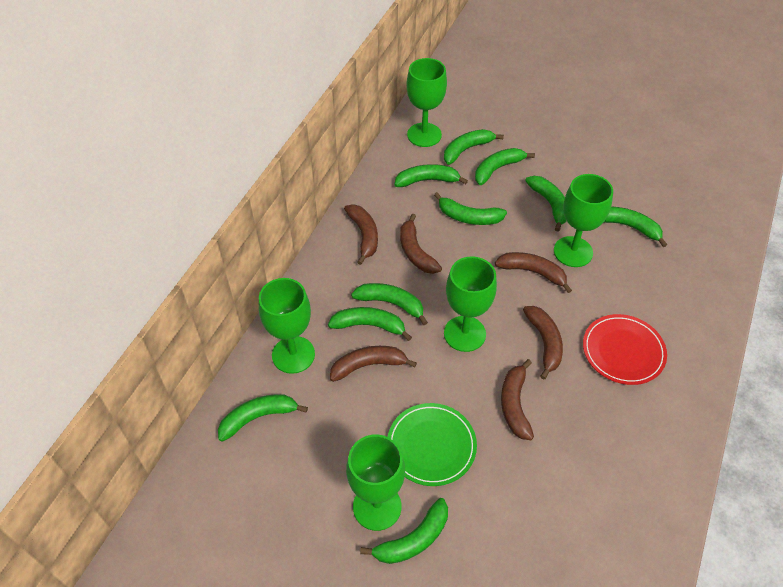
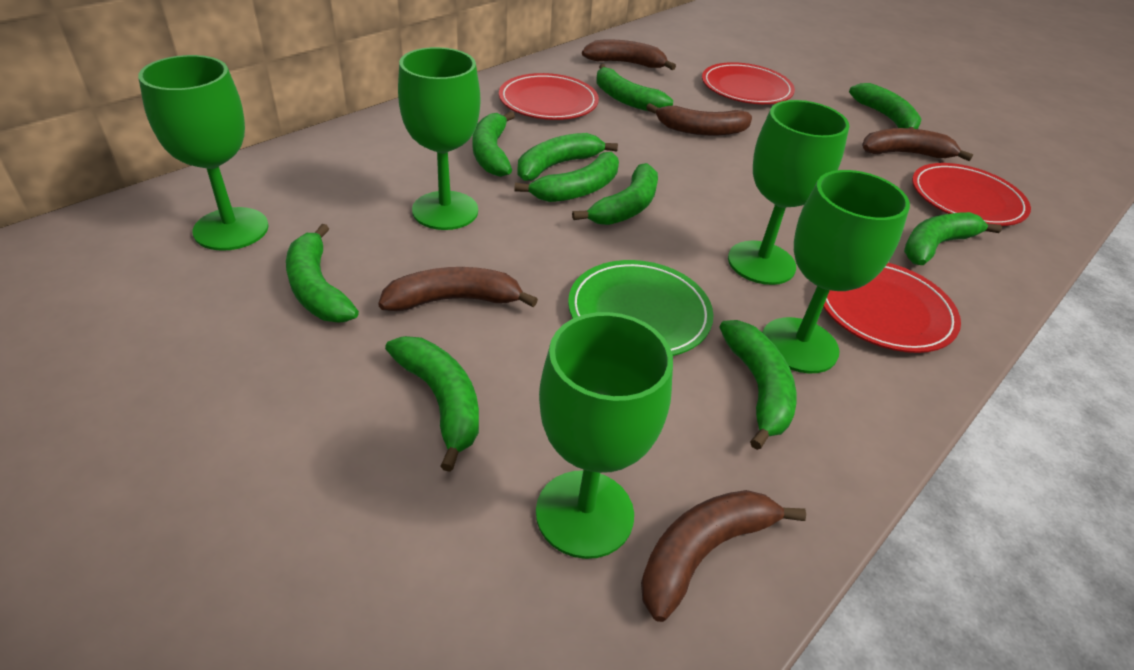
brown banana: 6 -> 5
red plate: 1 -> 4

